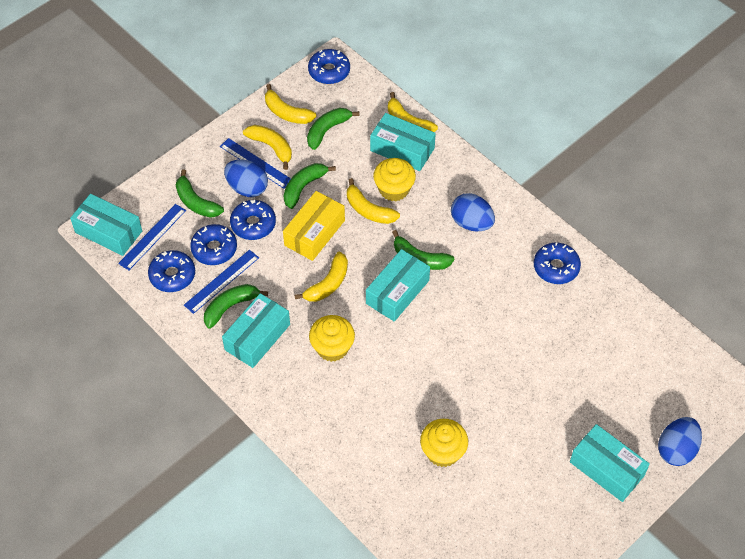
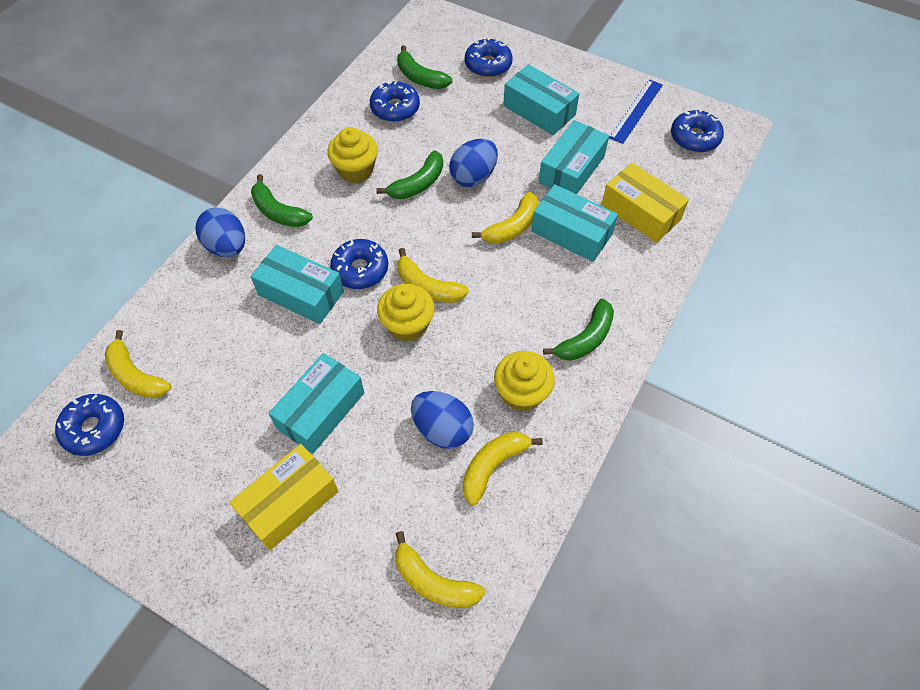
blue ruler: 3 -> 1
green banana: 5 -> 4
yellow box: 1 -> 2

